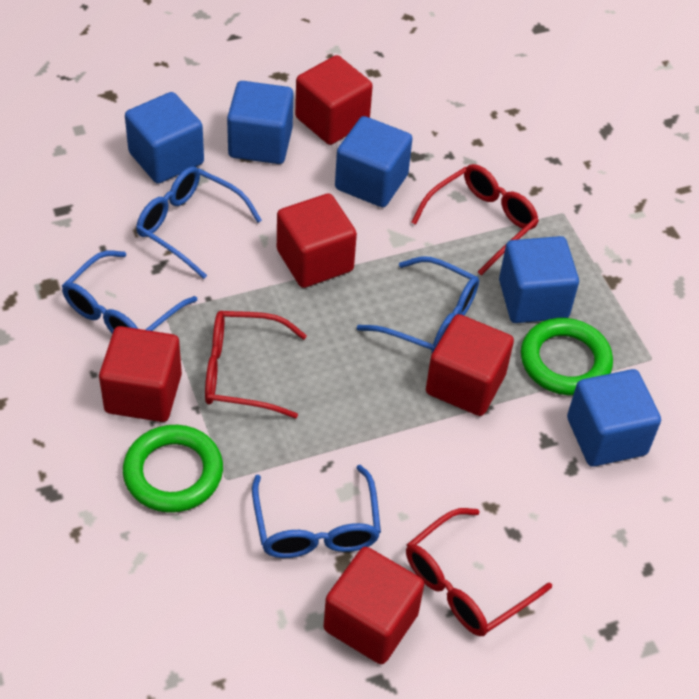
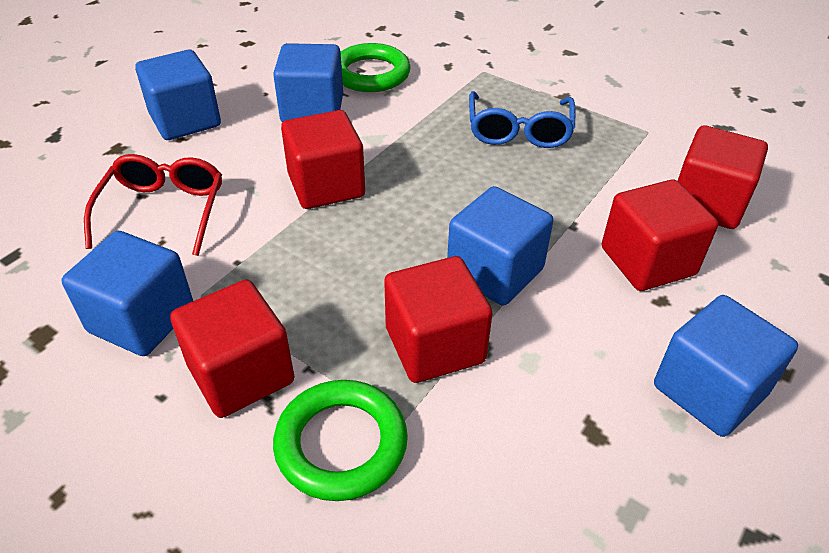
blue glasses: 4 -> 1
red glasses: 3 -> 1

